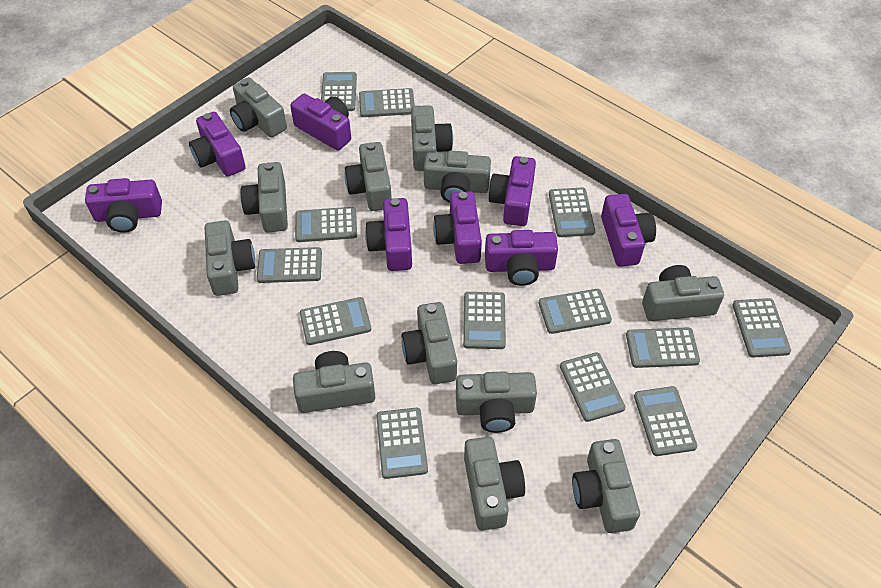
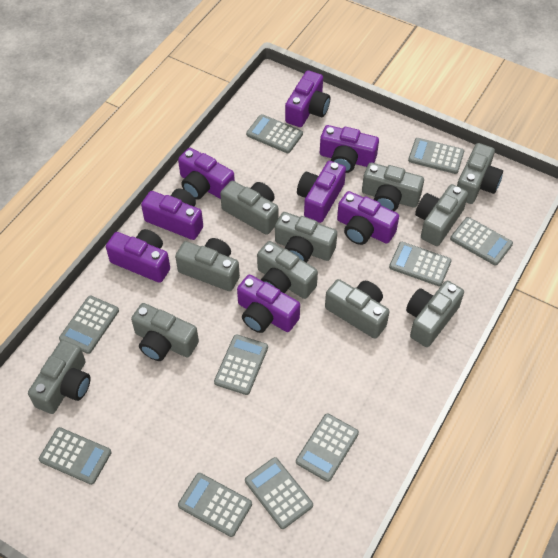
grey calculator: 13 -> 10
grey camera: 12 -> 11

